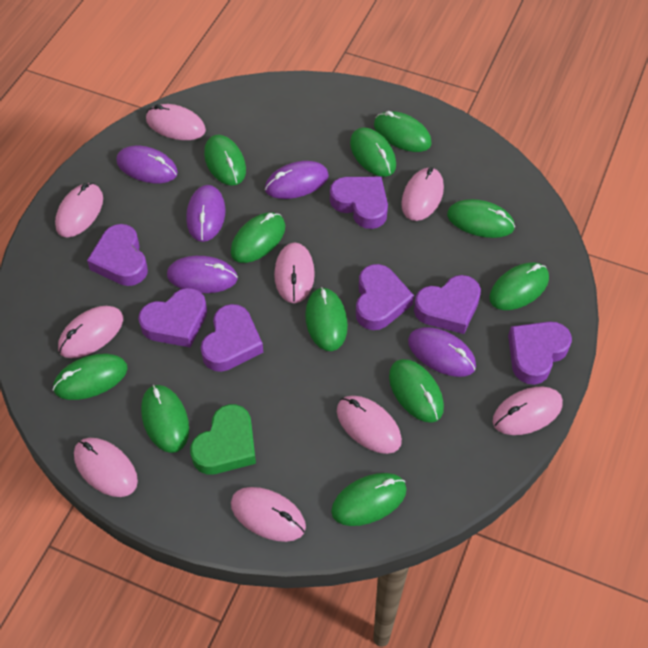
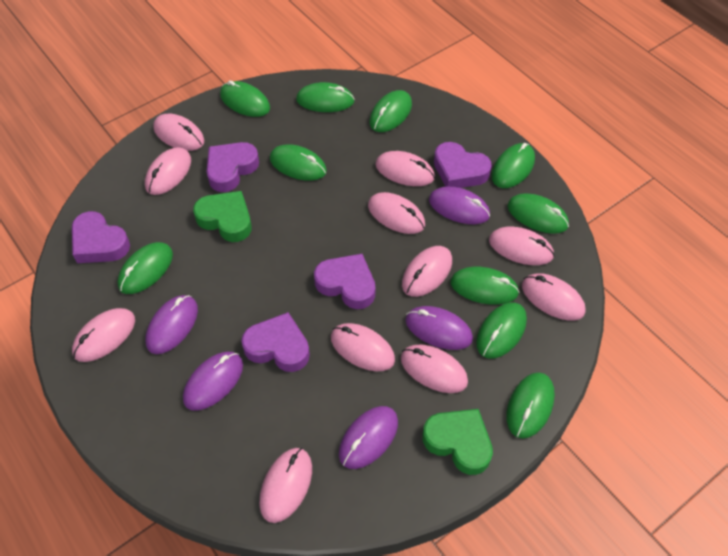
green heart: 1 -> 2
green mouse: 11 -> 10
pink mouse: 9 -> 11
purple heart: 7 -> 5

